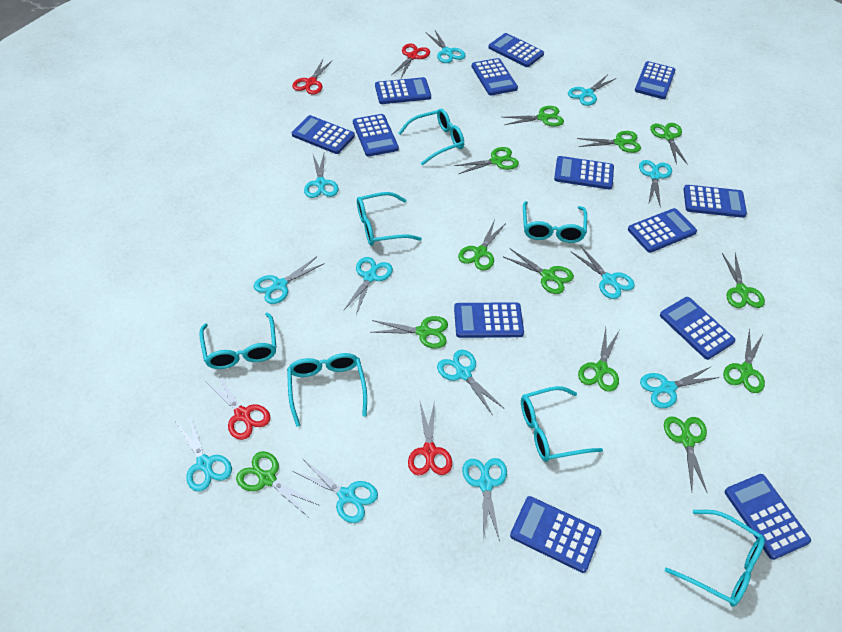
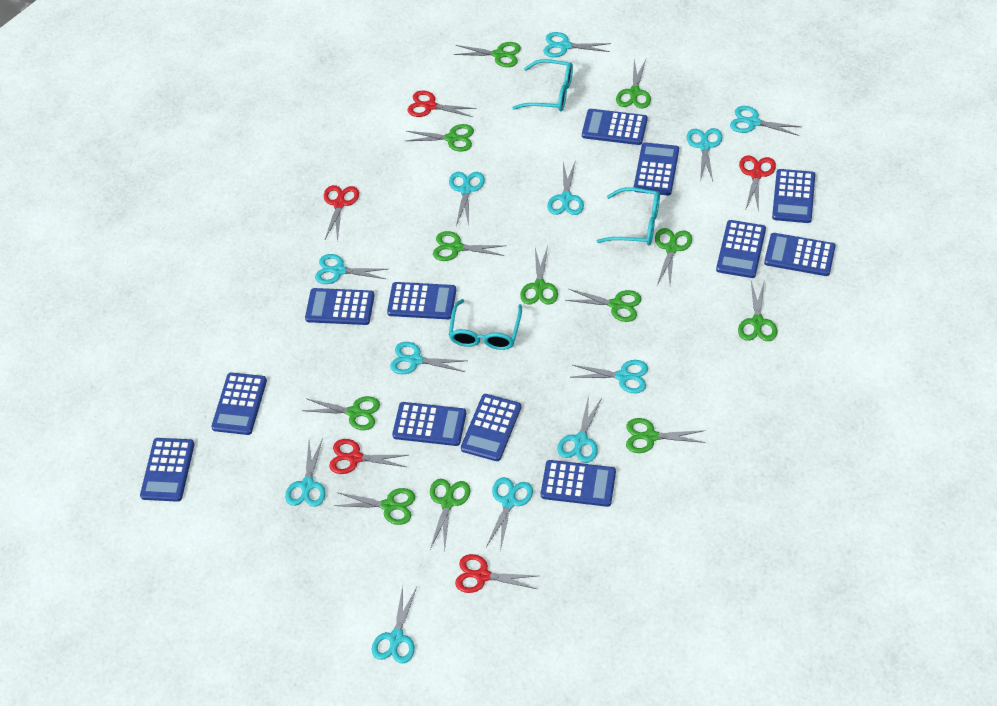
blue calculator: 13 -> 12
red scissors: 4 -> 5
turquoise glasses: 7 -> 3

